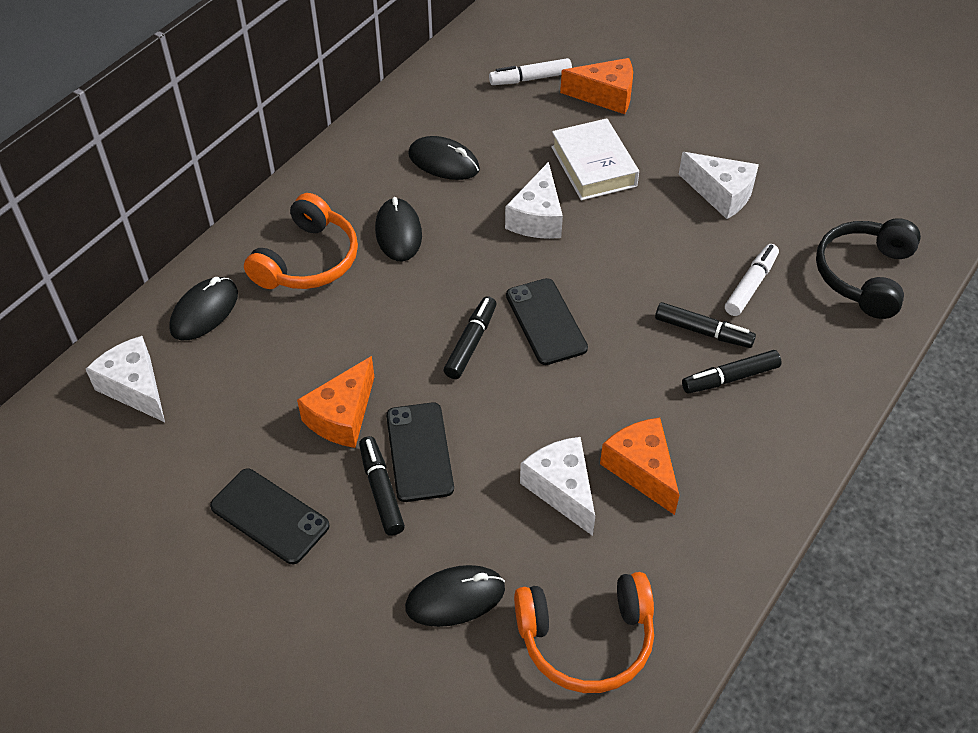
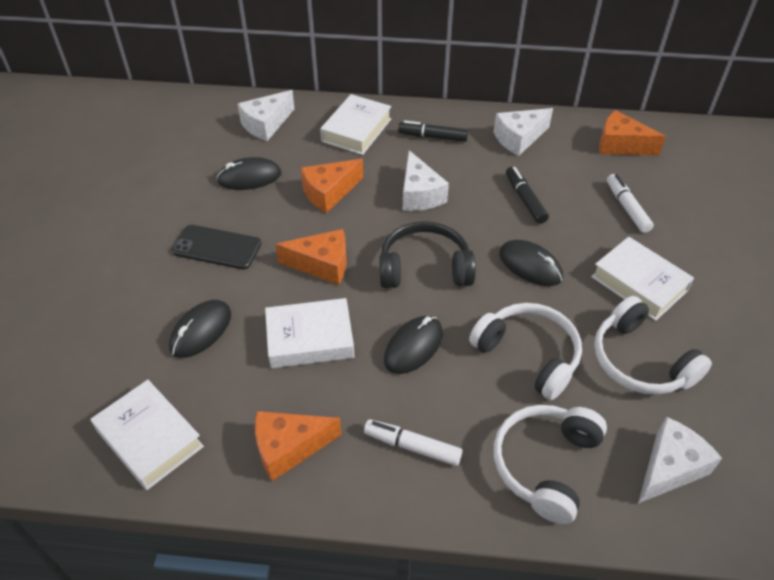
black marker: 4 -> 2
black phone: 3 -> 1
orange cheese: 3 -> 4
orange headphones: 2 -> 0
white book: 1 -> 4
white headphones: 0 -> 3

